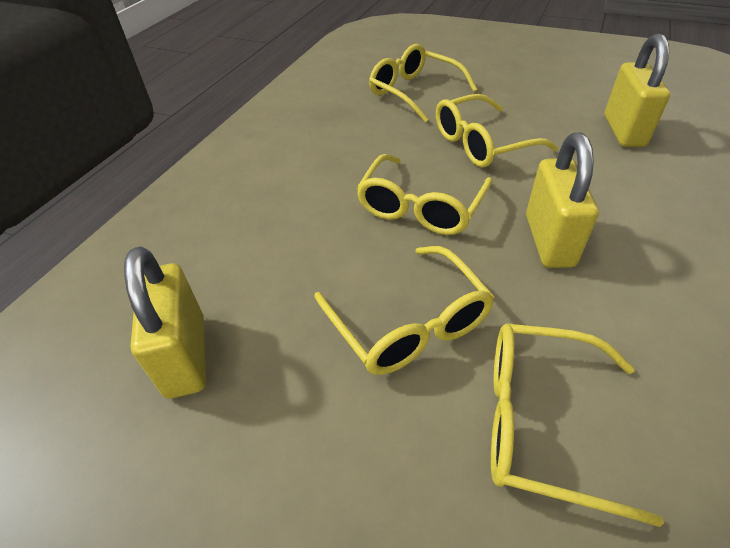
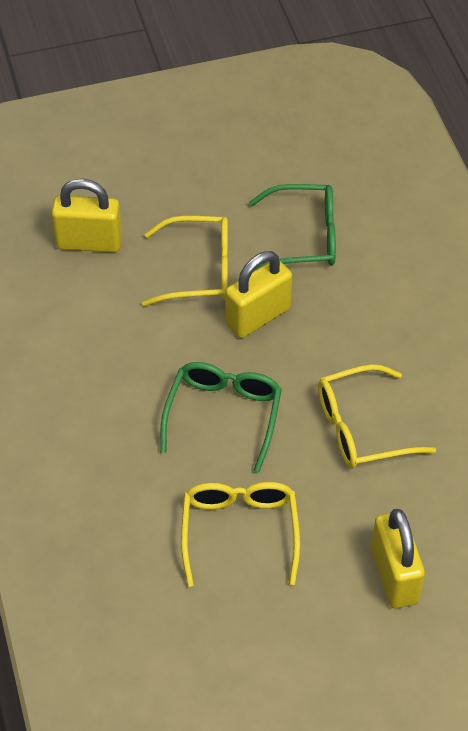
green glasses: 0 -> 2
yellow glasses: 5 -> 3

